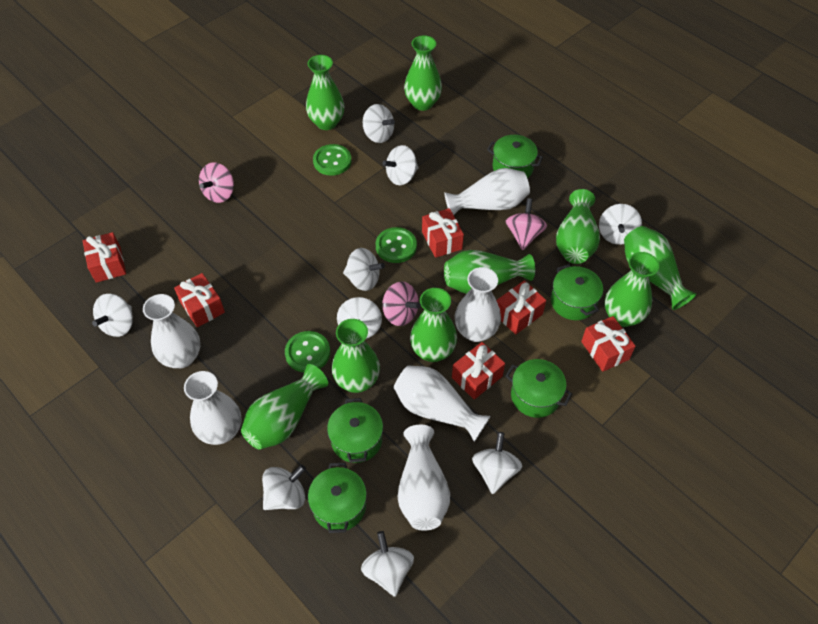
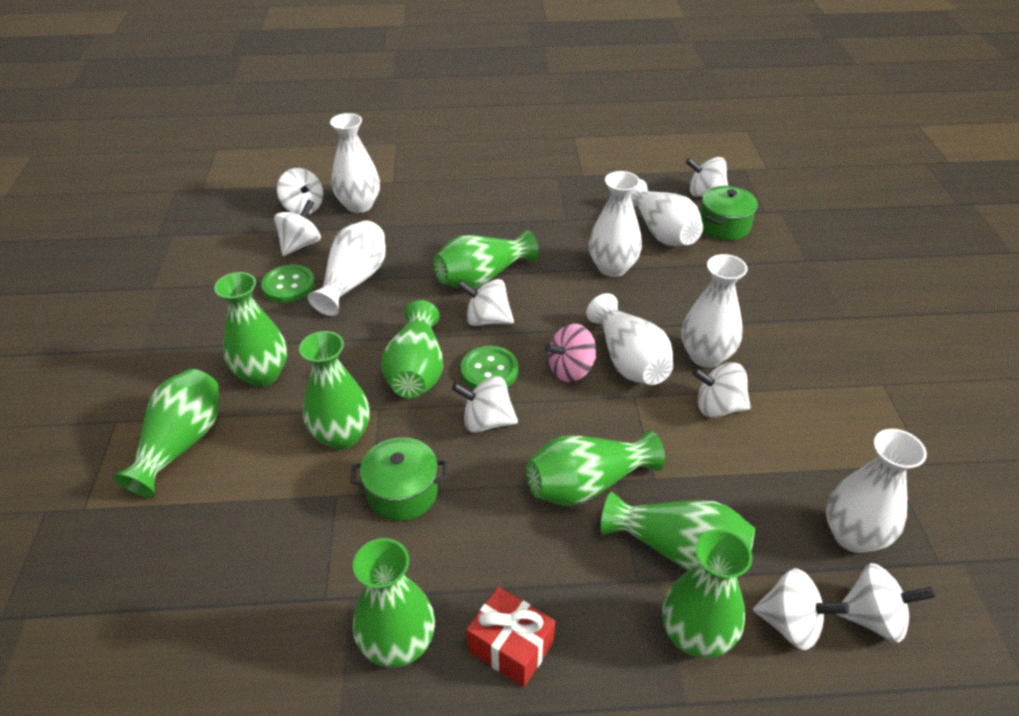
green button: 3 -> 2
green pot: 5 -> 2
pink spinning top: 3 -> 1
red gift: 6 -> 1
white spinning top: 9 -> 8
white vase: 6 -> 7

